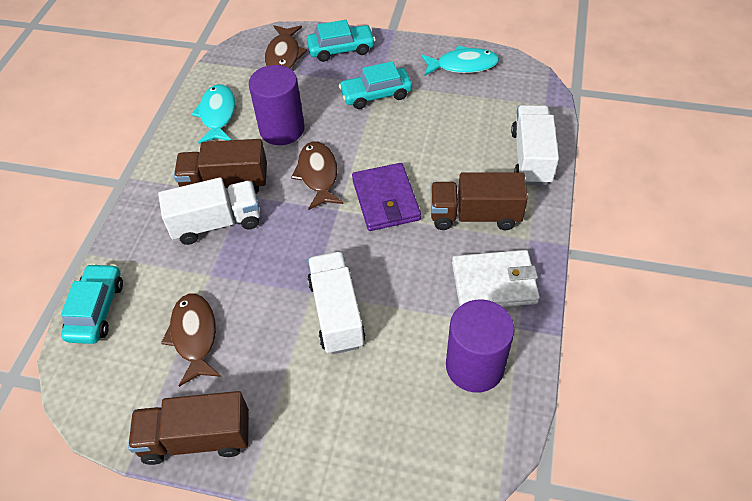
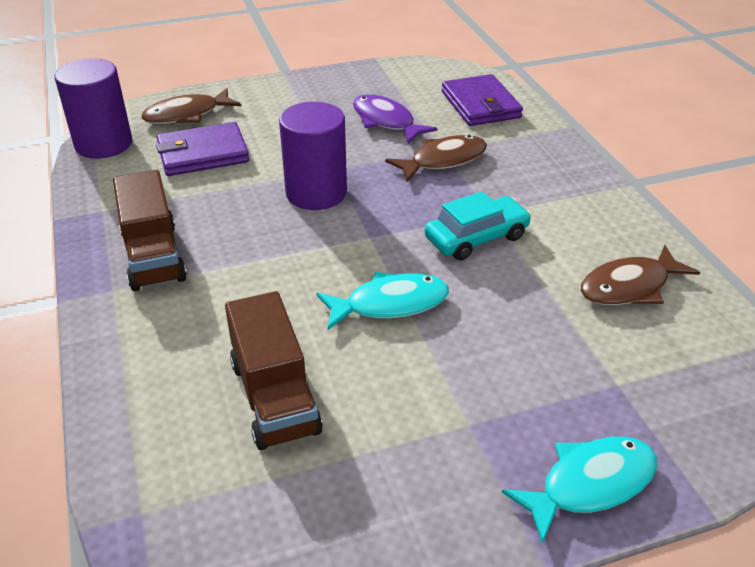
brown truck: 3 -> 2
purple fish: 0 -> 1
purple wallet: 1 -> 2
turquoise car: 3 -> 1
white truck: 3 -> 0
white wallet: 1 -> 0

